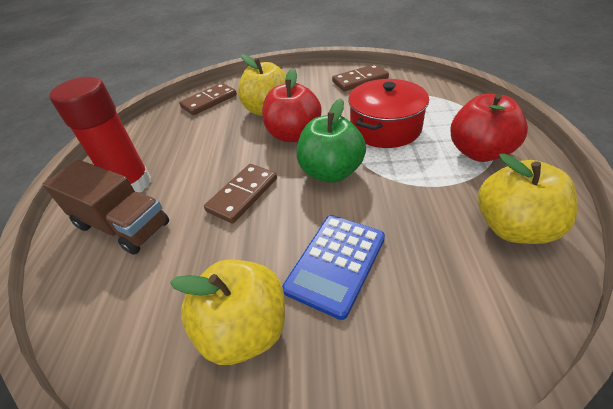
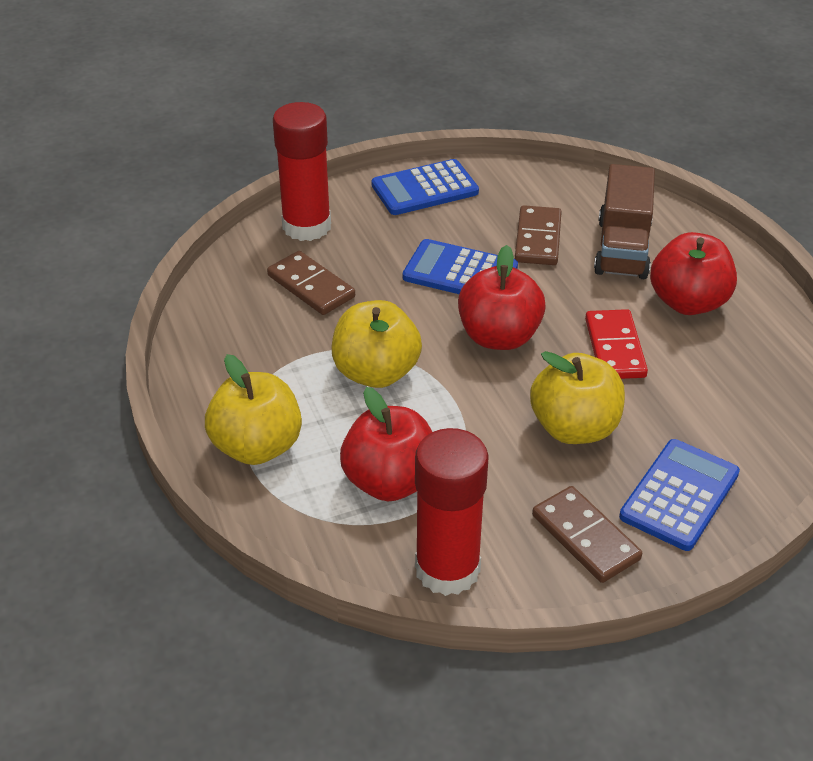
blue calculator: 1 -> 3
green apple: 1 -> 0
red apple: 2 -> 3
red domino: 0 -> 1
red glue stick: 1 -> 2
red pot: 1 -> 0

